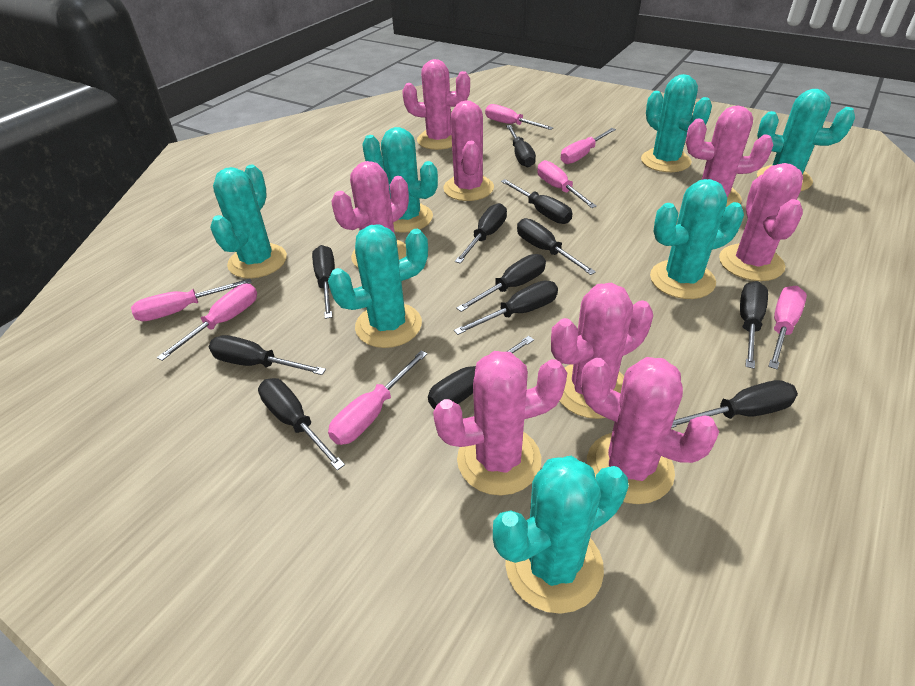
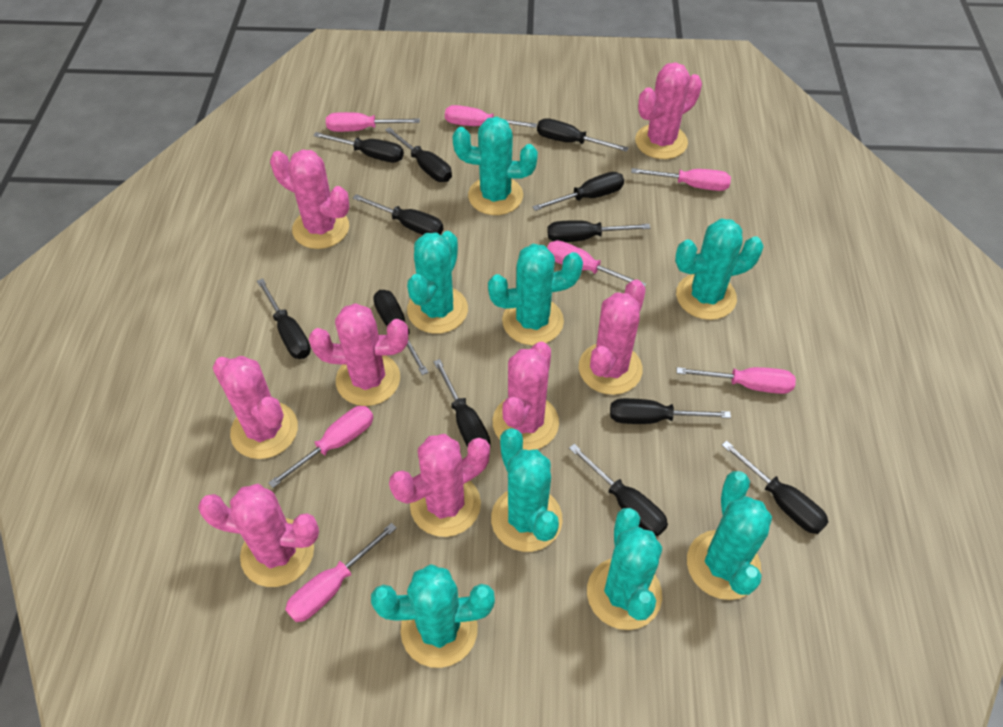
turquoise cactus: 7 -> 8

